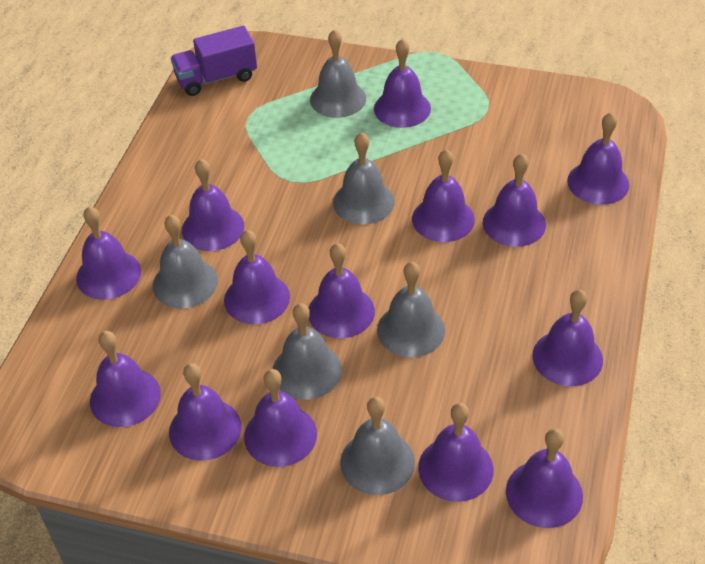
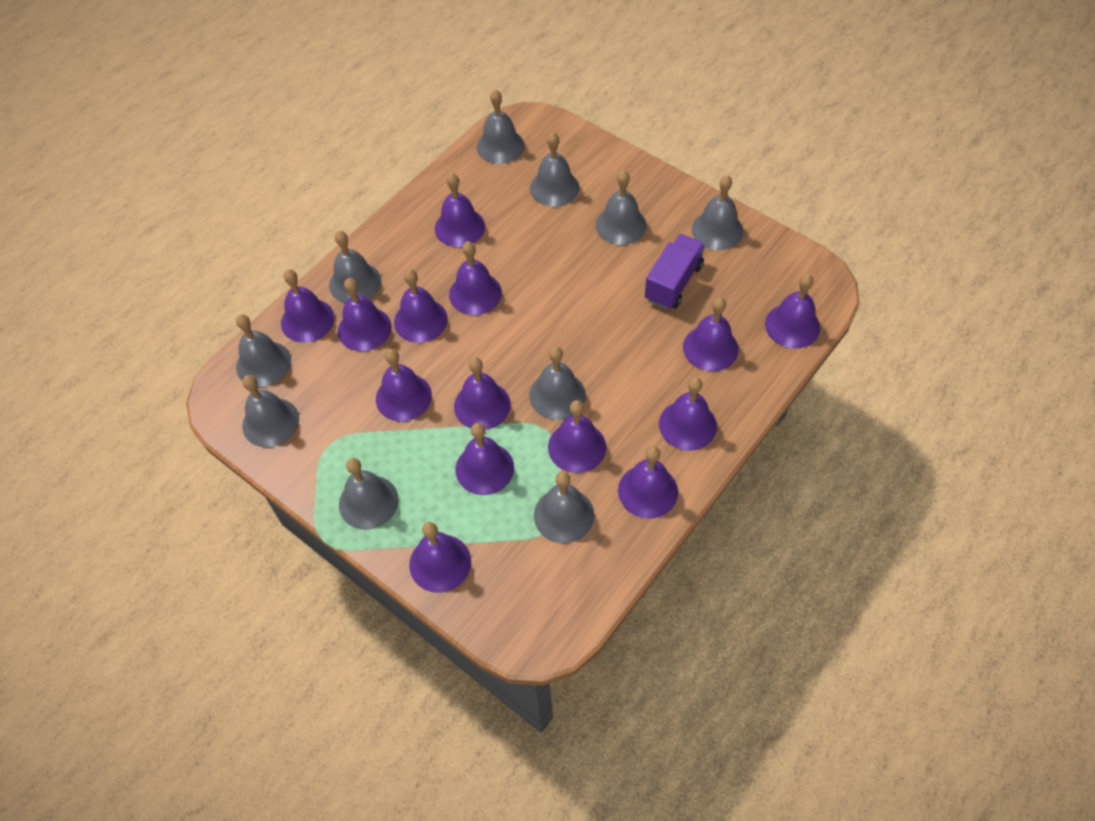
grey bell: 6 -> 10

